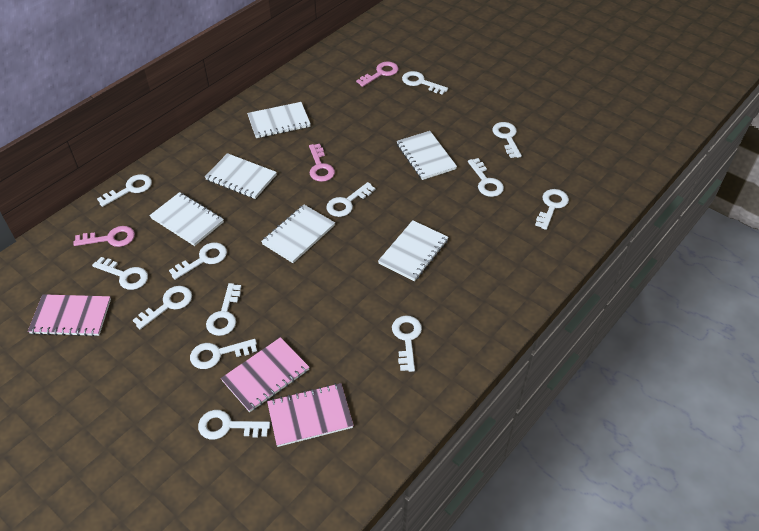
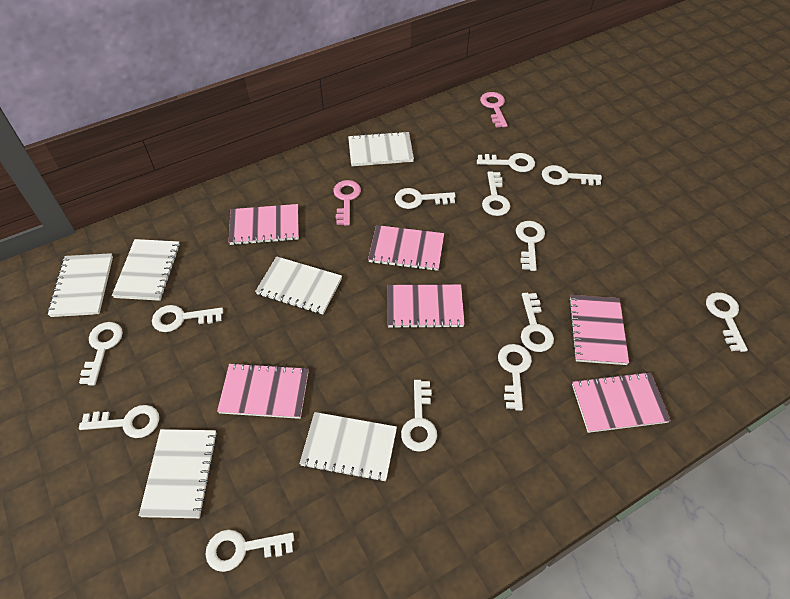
pink key: 3 -> 2
pink notebook: 3 -> 6

